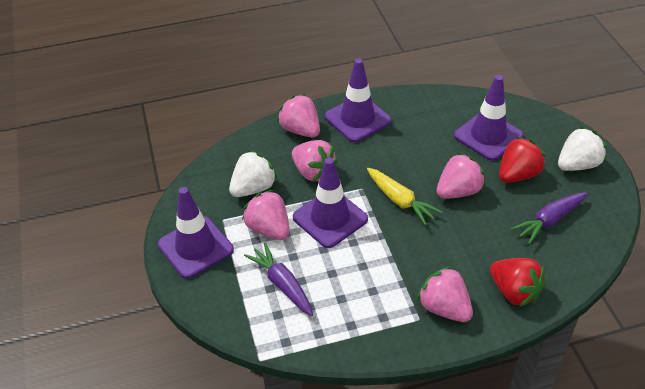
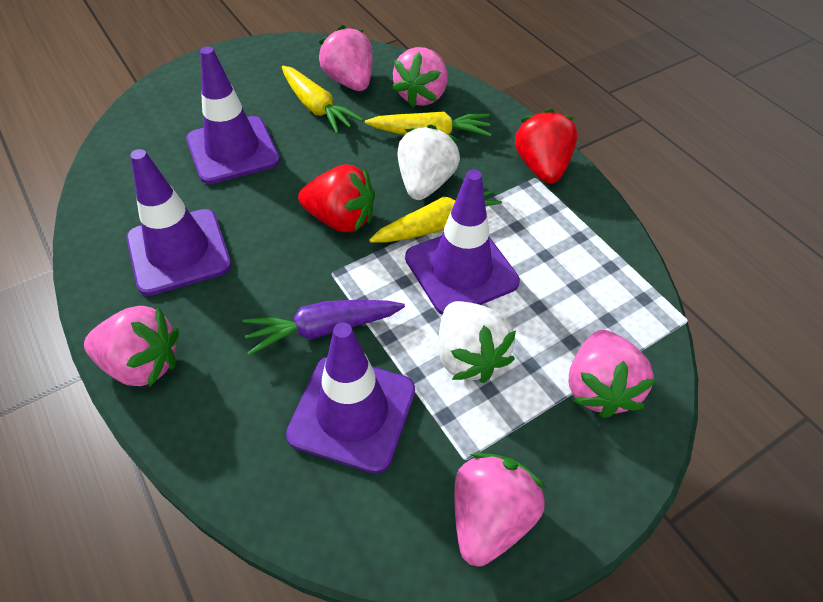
purple carrot: 2 -> 1
yellow carrot: 1 -> 3

